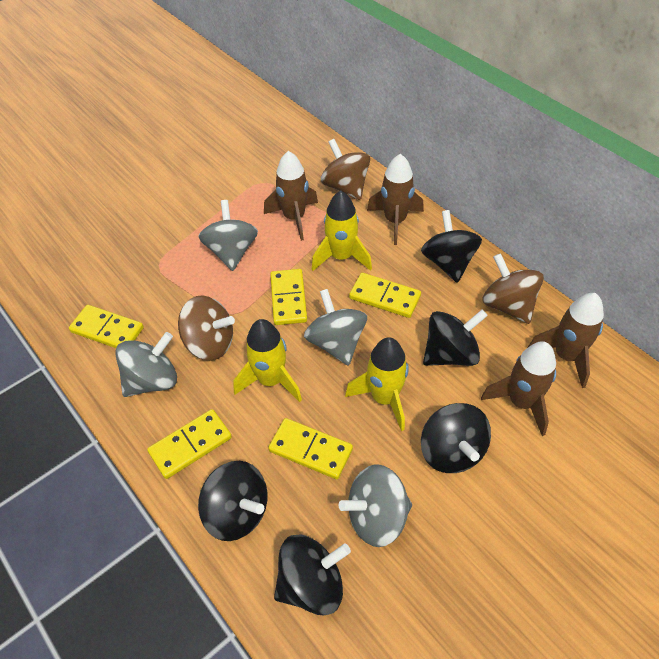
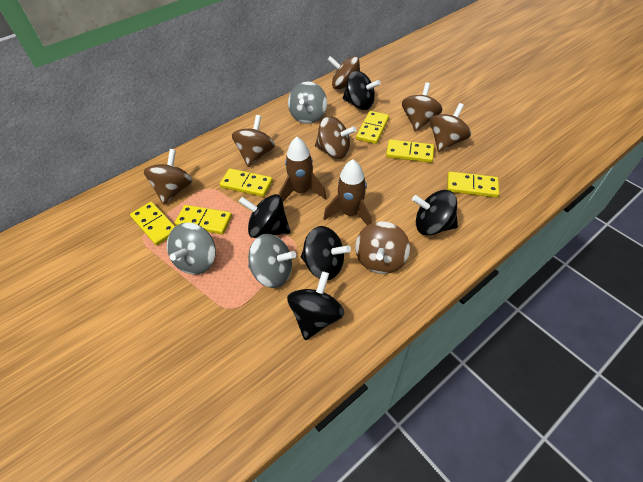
brown rocket: 4 -> 2
brown spinning top: 3 -> 7
grey spinning top: 4 -> 3
yellow domino: 5 -> 6
yellow rocket: 3 -> 0

